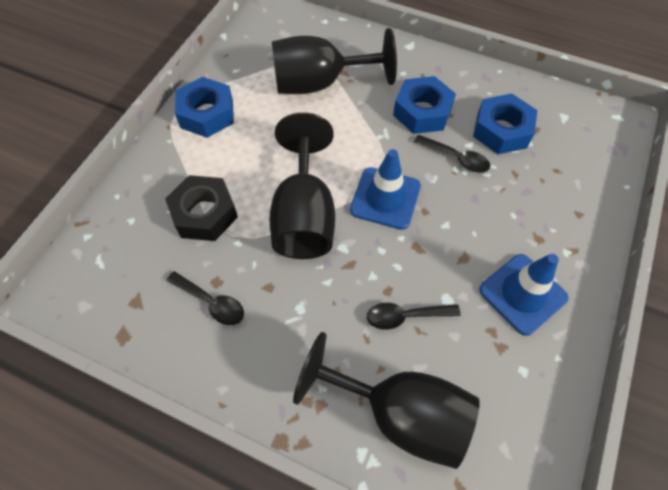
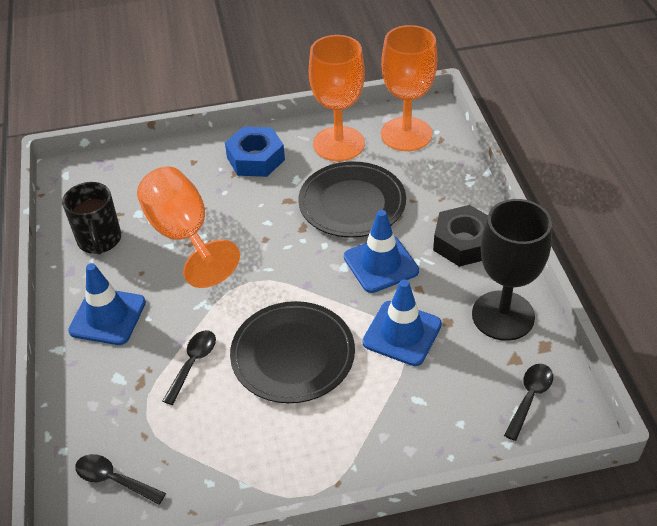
black goblet: 3 -> 1
black mug: 0 -> 1
black plate: 0 -> 2
blue nut: 3 -> 1
blue traffic cone: 2 -> 3
orange goblet: 0 -> 3

